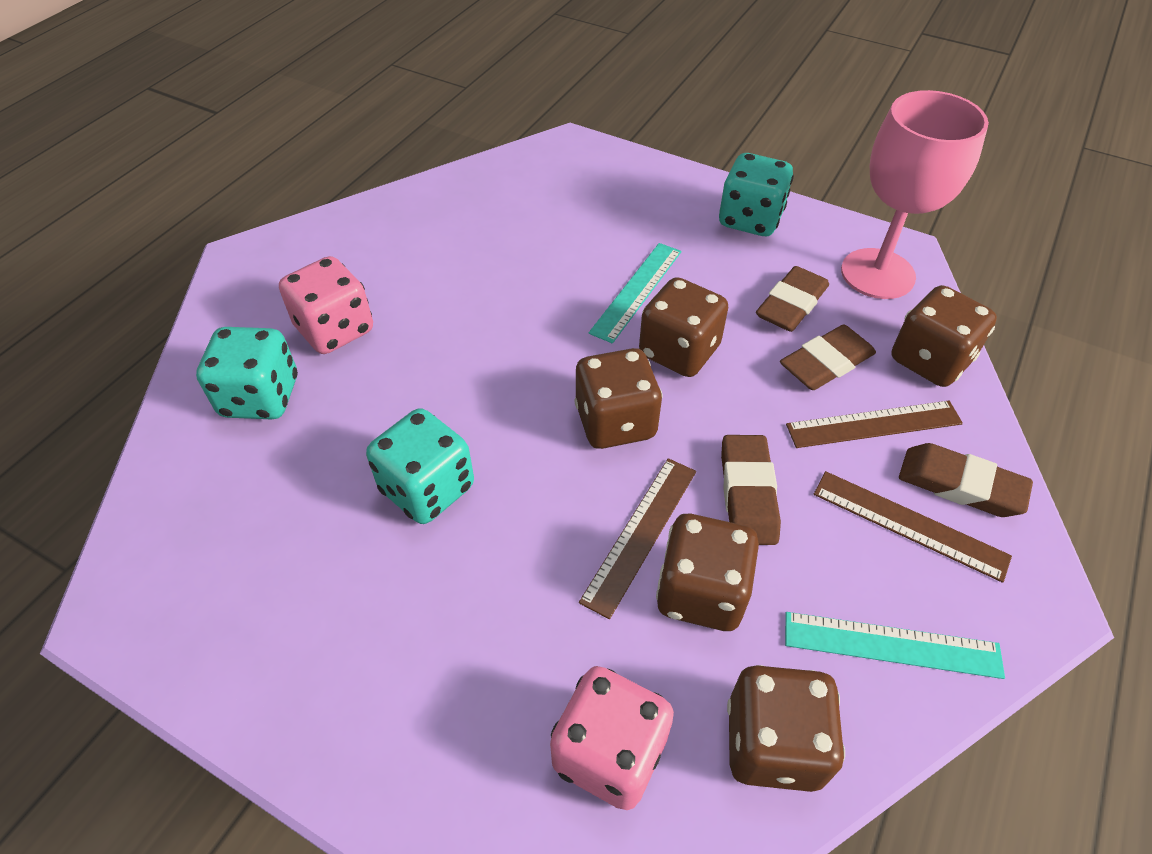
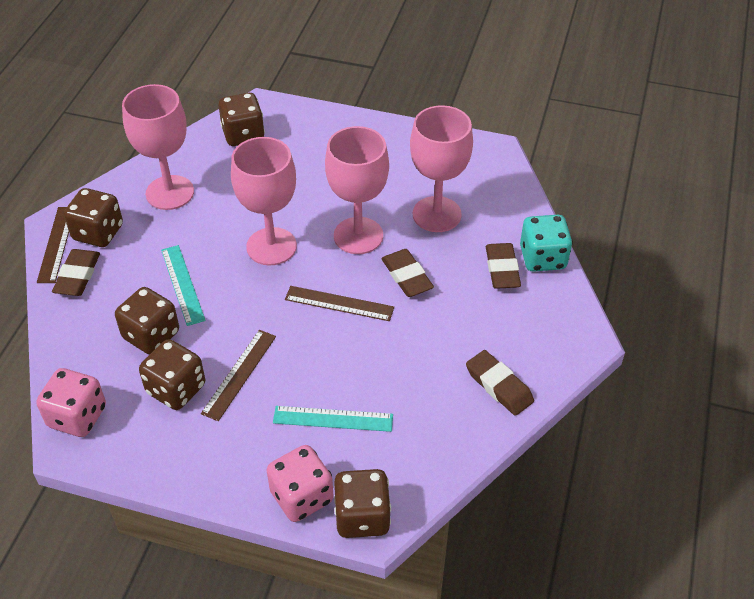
pink goblet: 1 -> 4
turquoise dice: 3 -> 1

